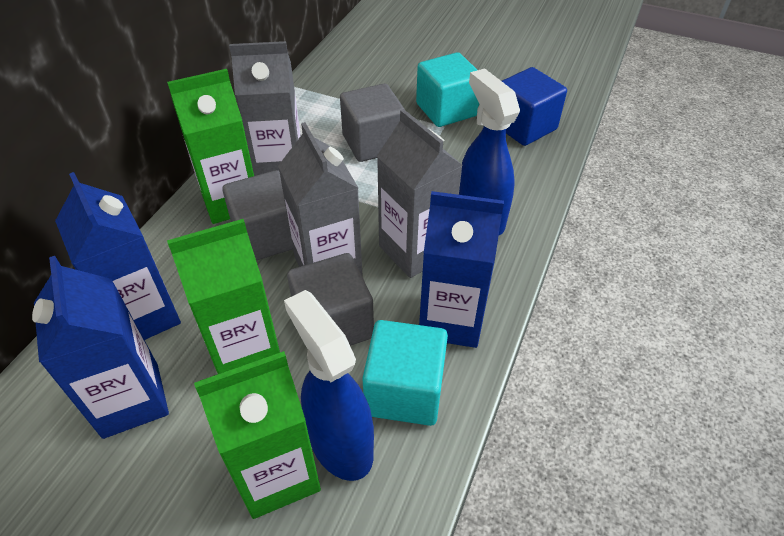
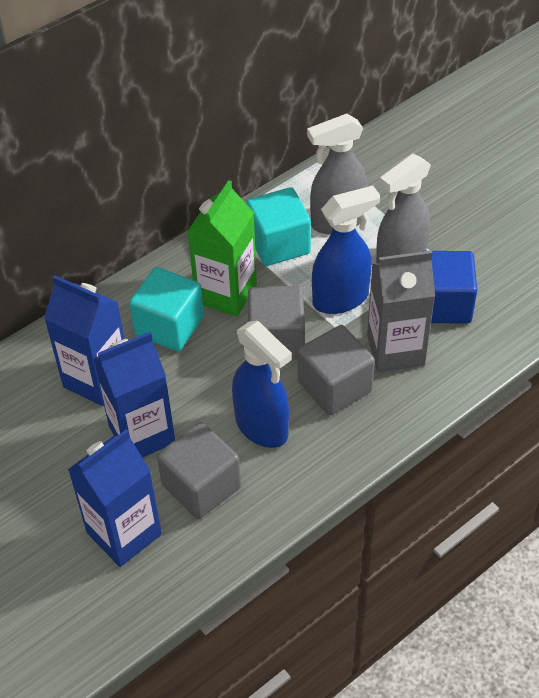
green carton: 3 -> 1
grey carton: 3 -> 1
grey spray bottle: 0 -> 2

